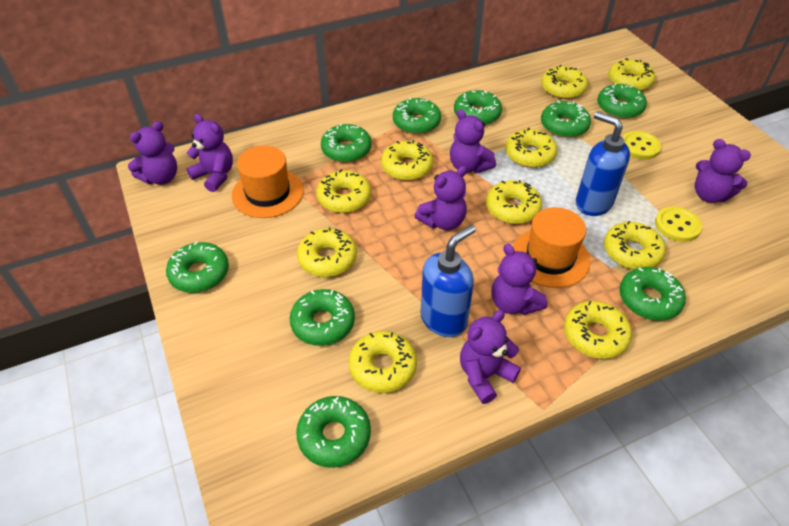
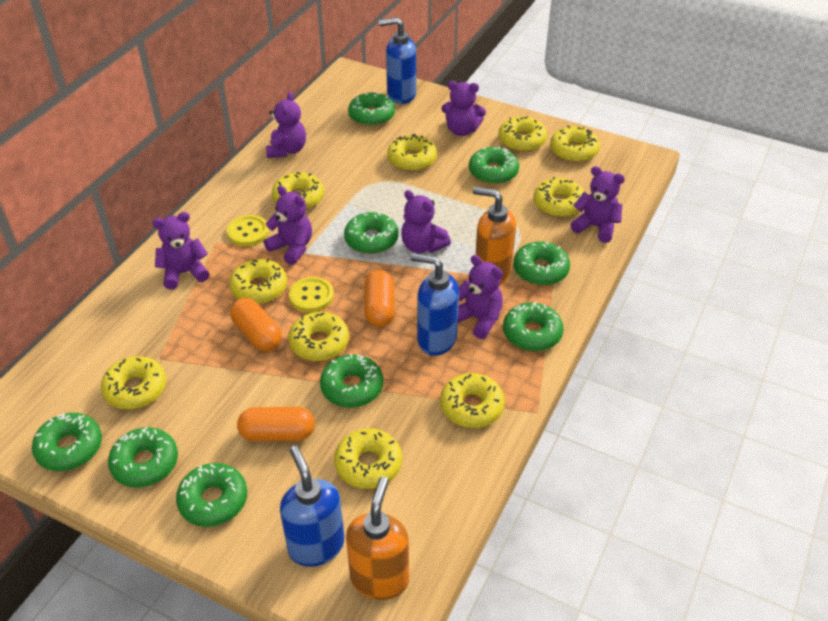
blue soap dispenser: 2 -> 3
orange capsule: 0 -> 3
orange hat: 2 -> 0
orange soap dispenser: 0 -> 2

